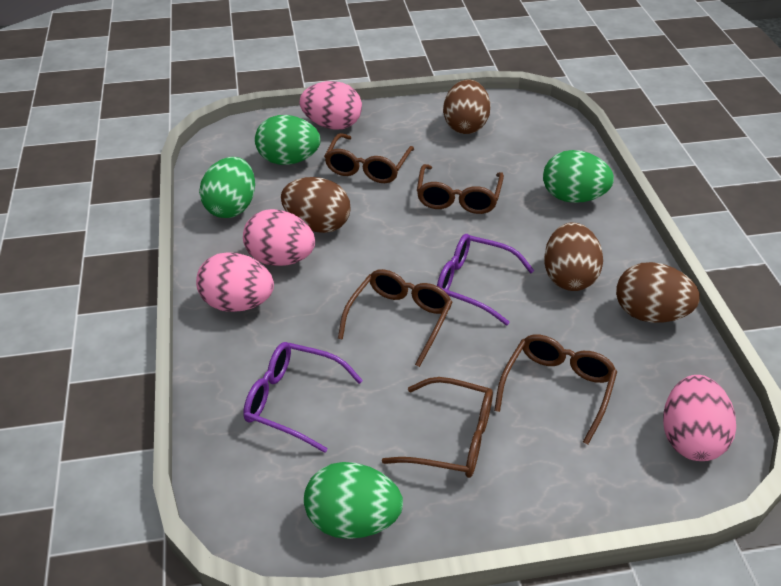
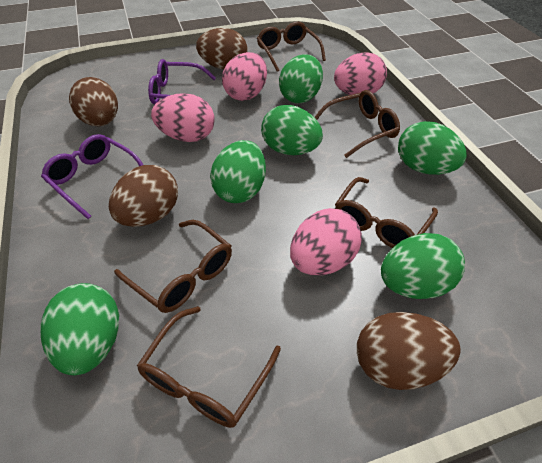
green egg: 4 -> 6

